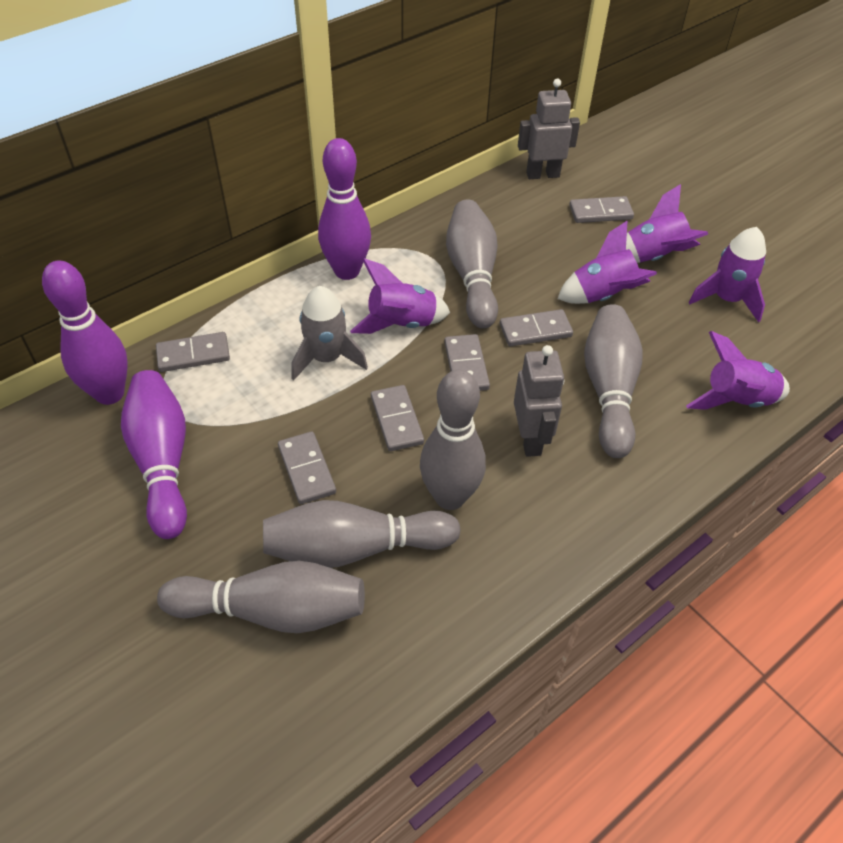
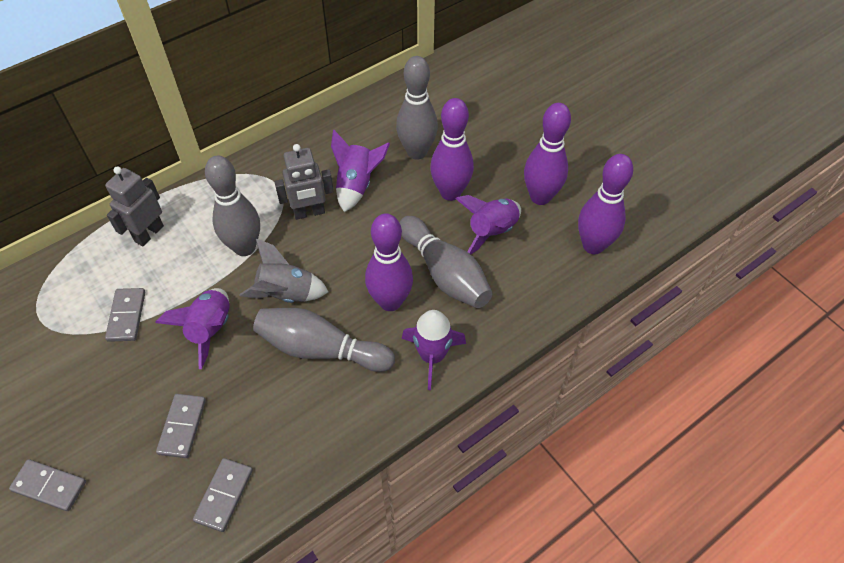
grey bowling pin: 5 -> 4
grey domino: 6 -> 4
purple bowling pin: 3 -> 4
purple rocket: 5 -> 4

